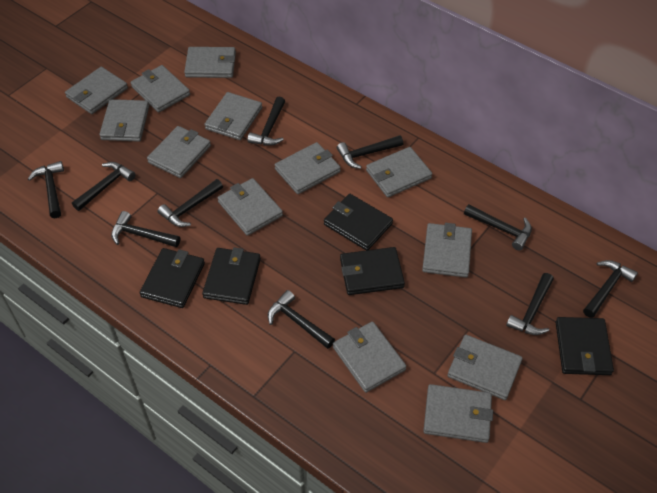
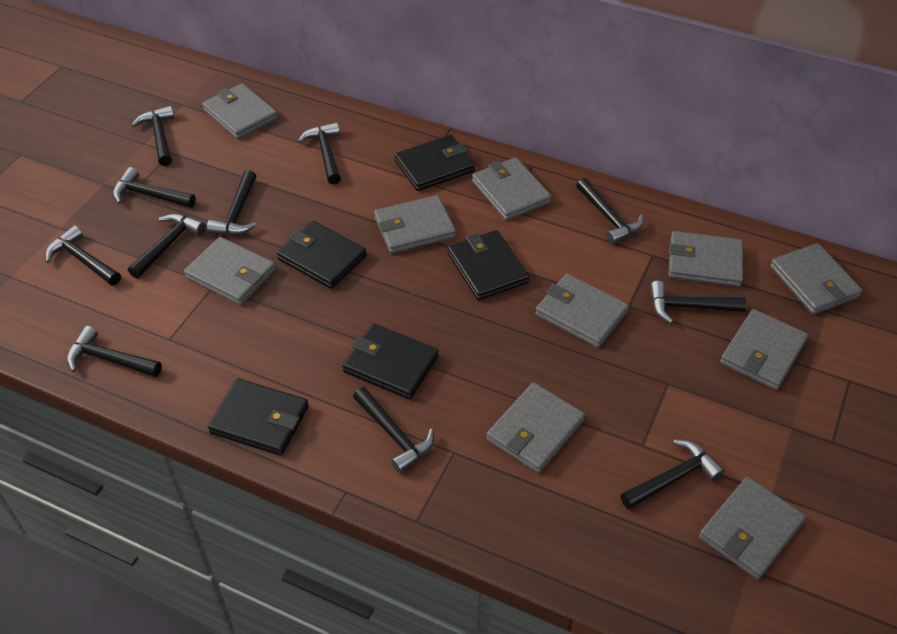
black hammer: 10 -> 11
grey wallet: 13 -> 10

